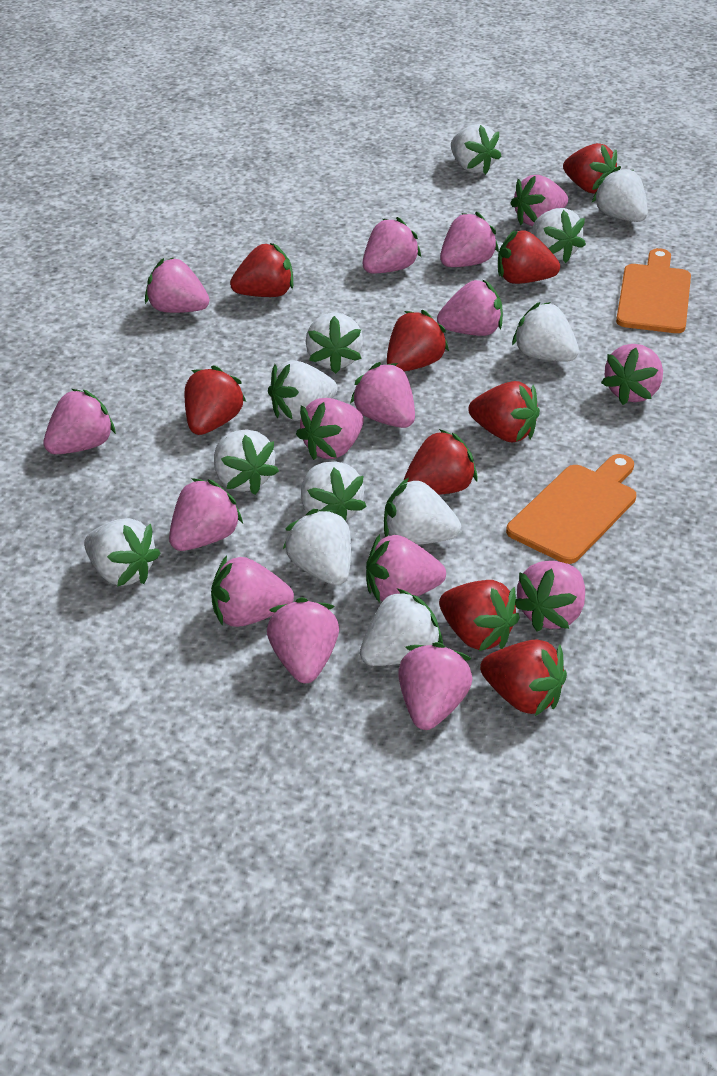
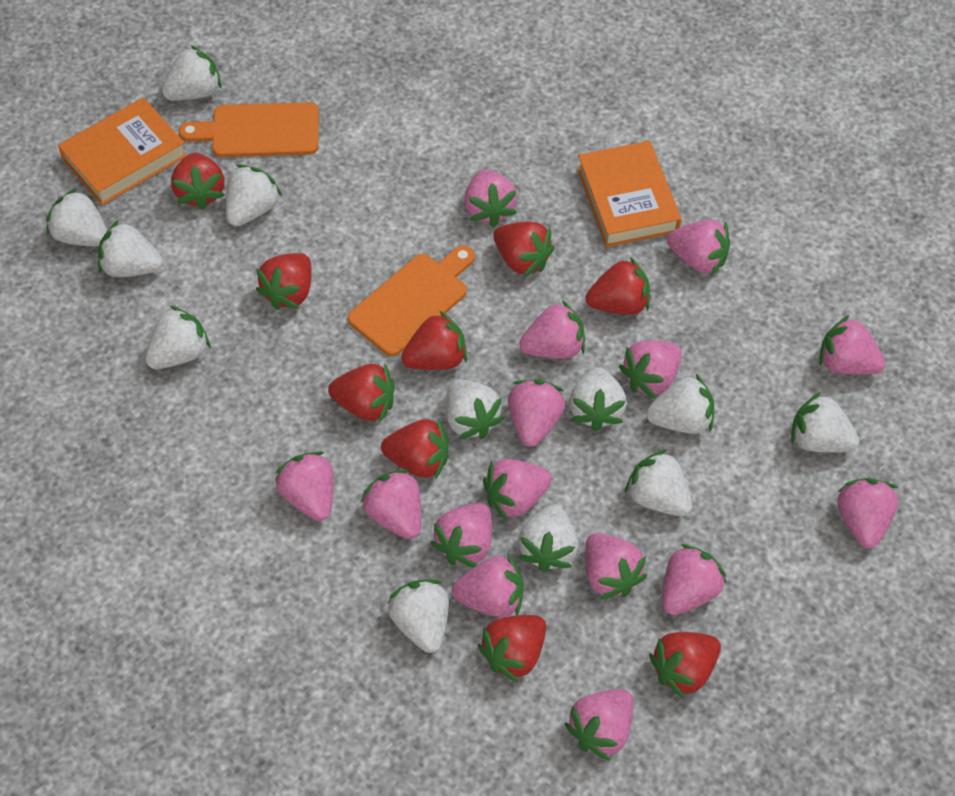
orange book: 0 -> 2

